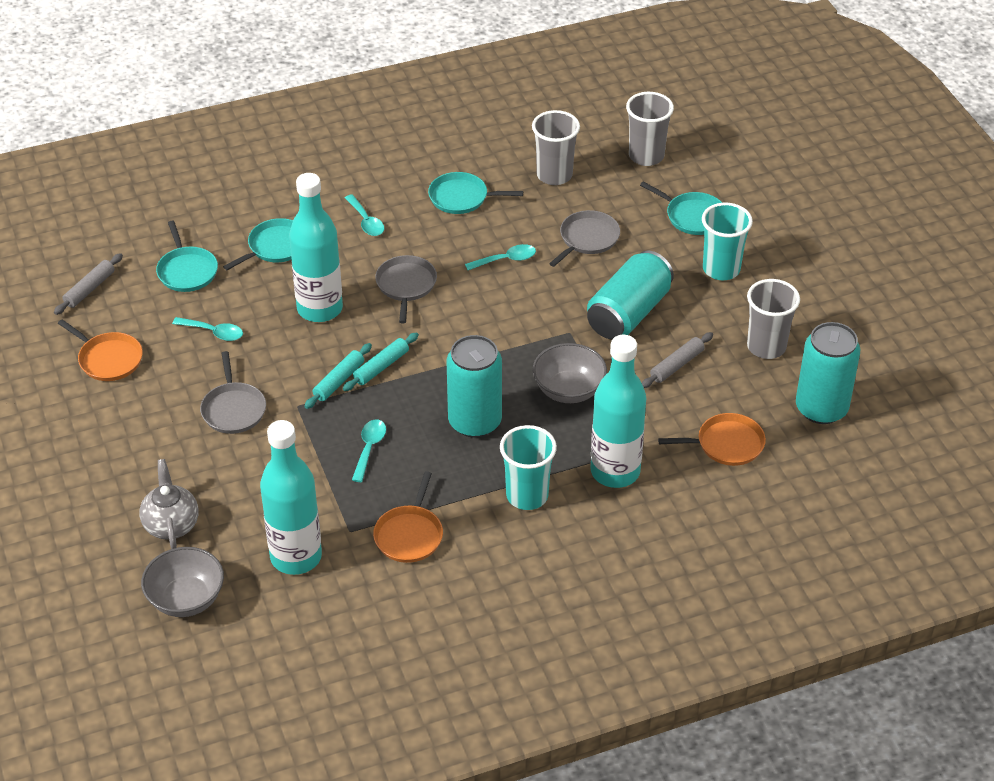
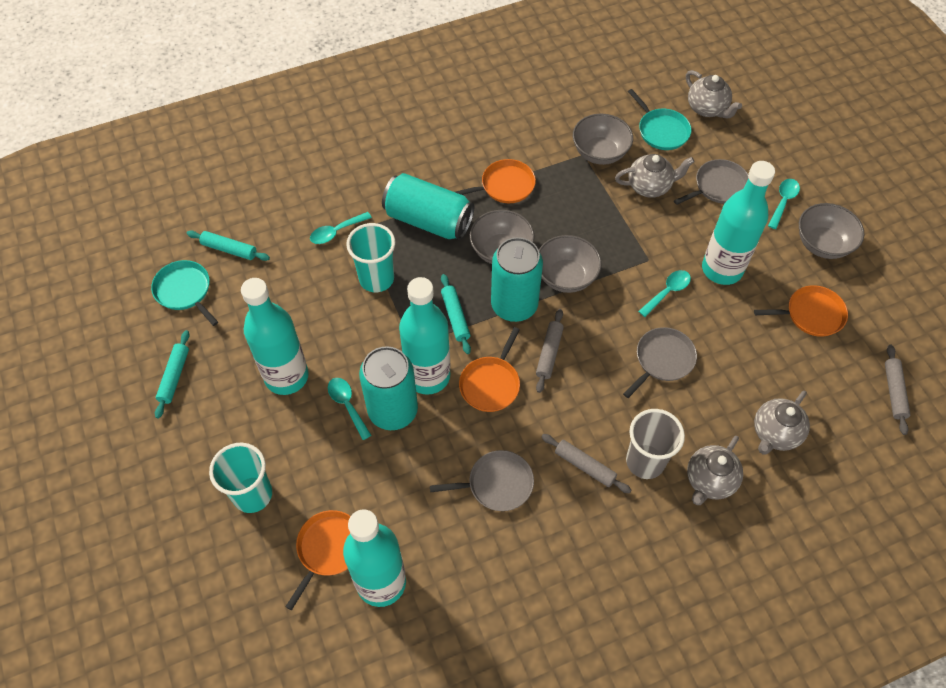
grey bowl: 2 -> 4
grey cup: 3 -> 1
grey rolling pin: 2 -> 3
grey teapot: 1 -> 4
orange pan: 3 -> 4
turquoise bottle: 3 -> 4
turquoise pan: 4 -> 2
turquoise rolling pin: 2 -> 3

